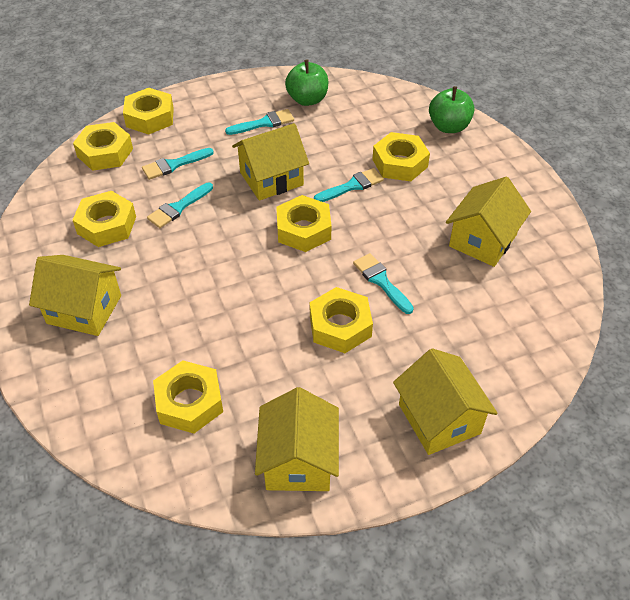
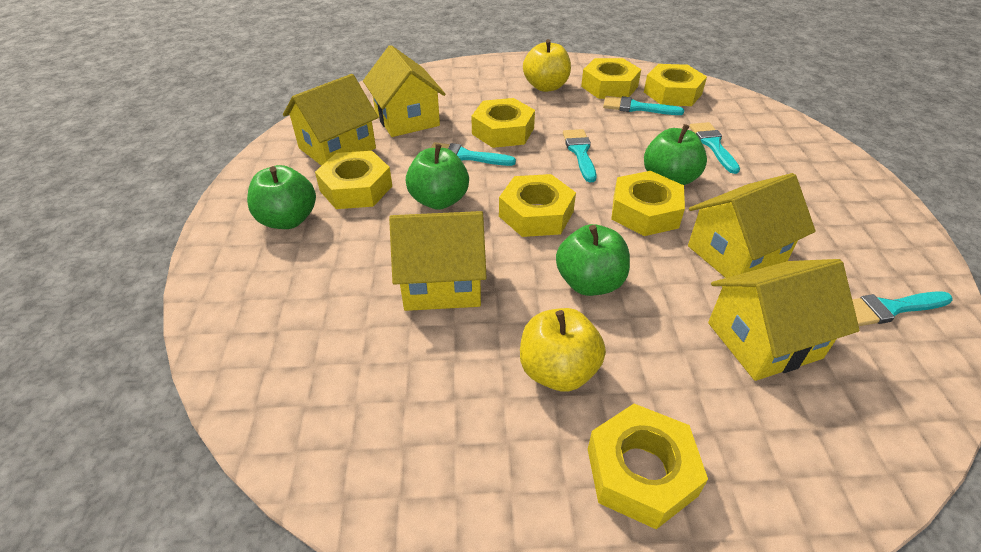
green apple: 2 -> 4
yellow apple: 0 -> 2

